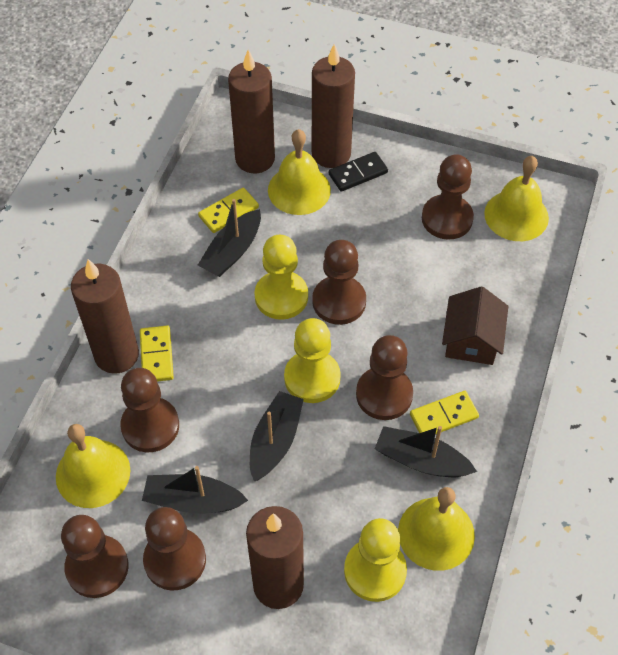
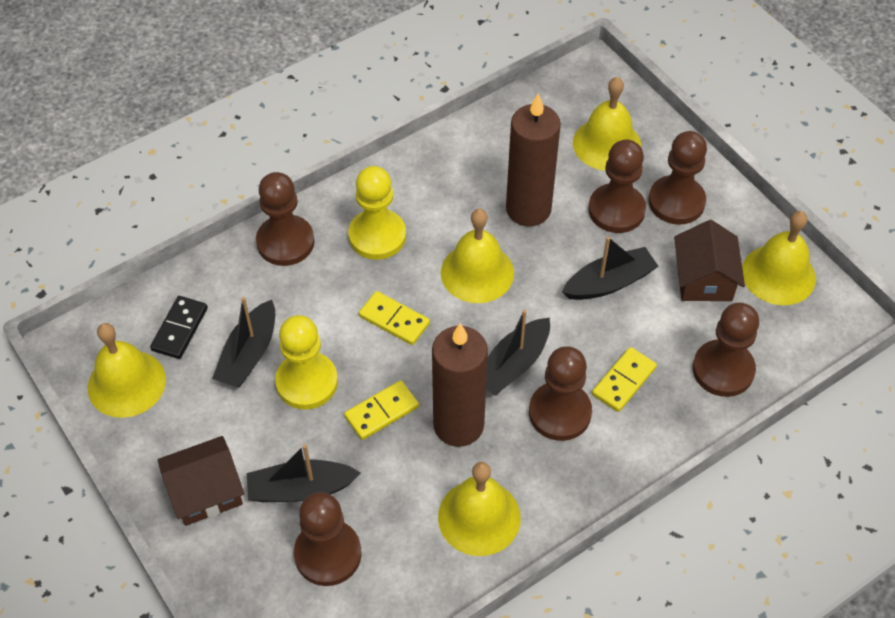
brown candle: 4 -> 2
brown house: 1 -> 2
yellow bell: 4 -> 5
yellow pawn: 3 -> 2

